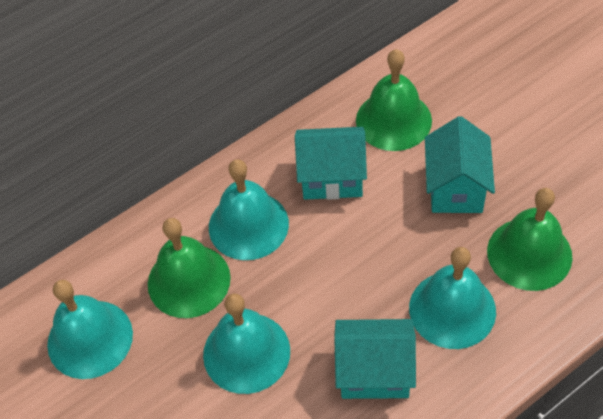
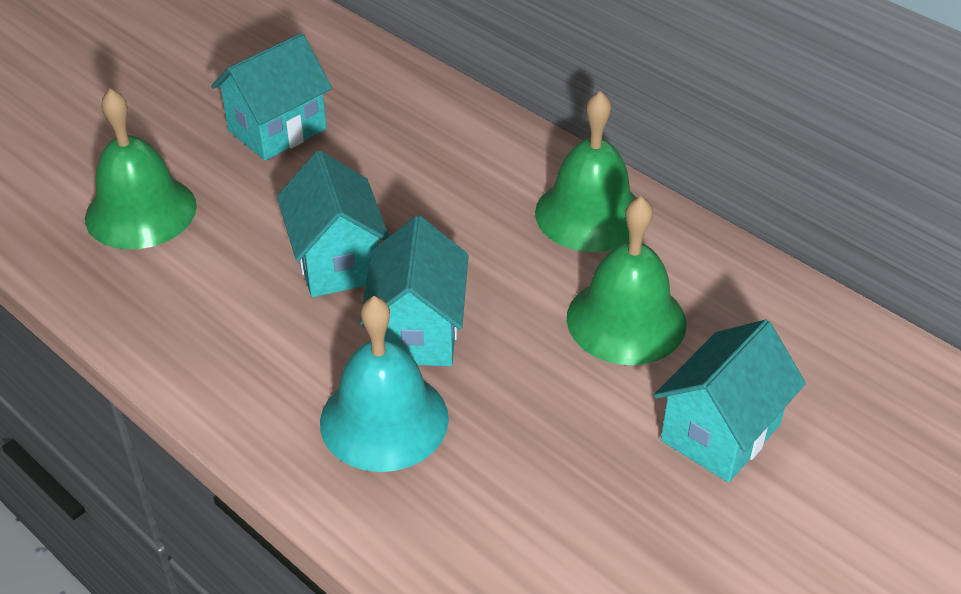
turquoise bell: 4 -> 1
turquoise house: 3 -> 4

